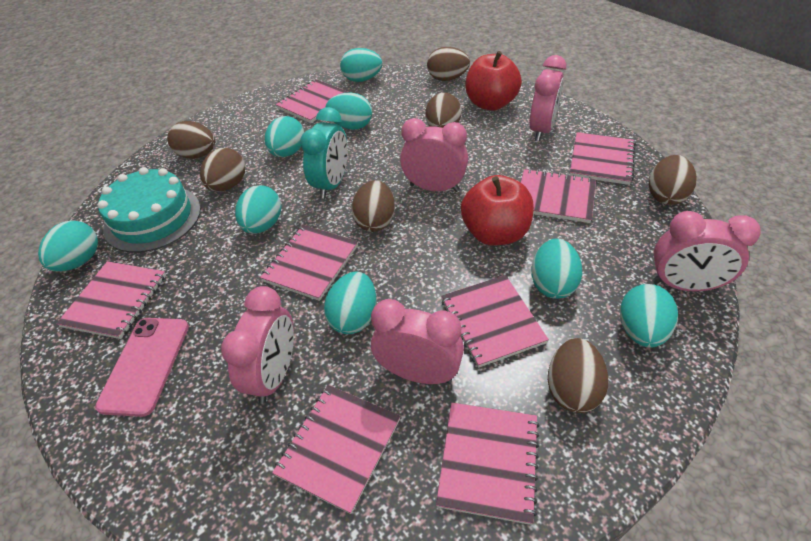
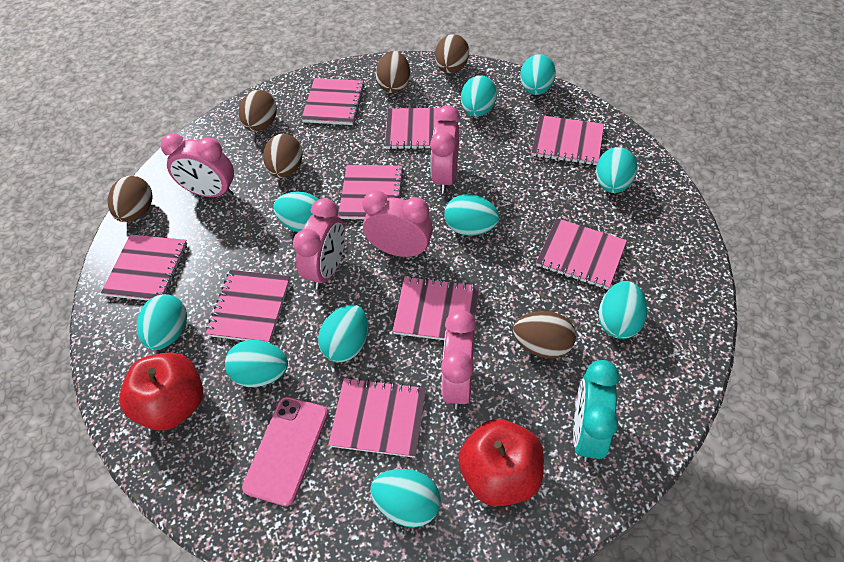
brown egg: 7 -> 6
pink notebook: 8 -> 9
turquoise cake: 1 -> 0
turquoise egg: 8 -> 10

